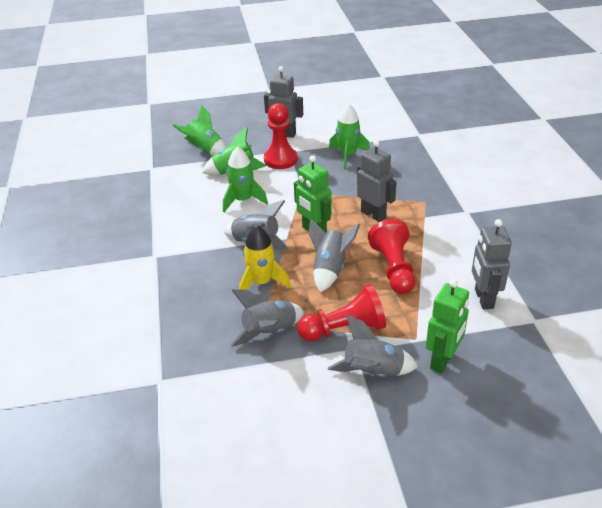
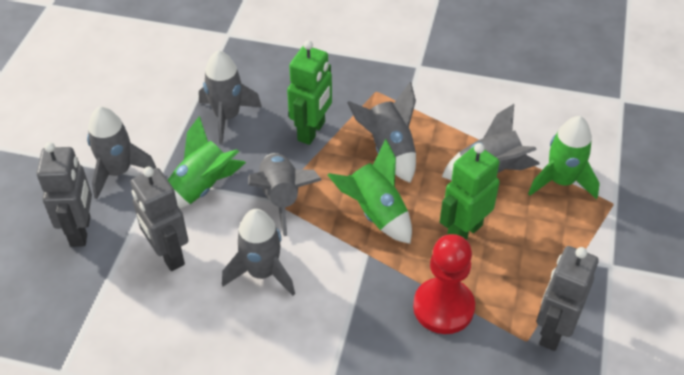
green rocket: 4 -> 3
grey rocket: 4 -> 6
red pawn: 3 -> 1
yellow rocket: 1 -> 0

